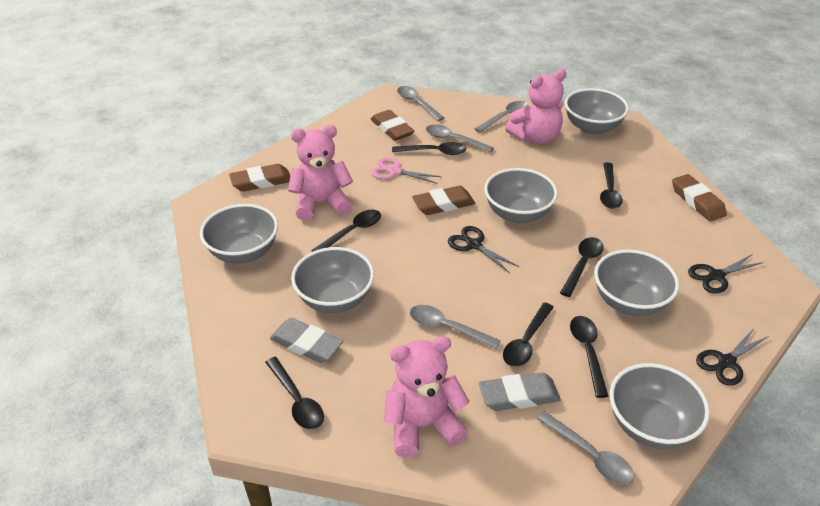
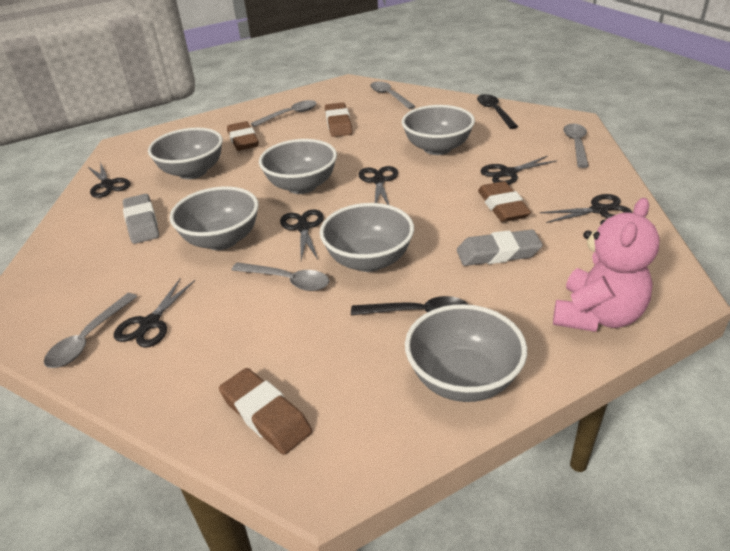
black scissors: 3 -> 6
black spoon: 7 -> 2
pink scissors: 1 -> 0
pink teddy bear: 3 -> 1

